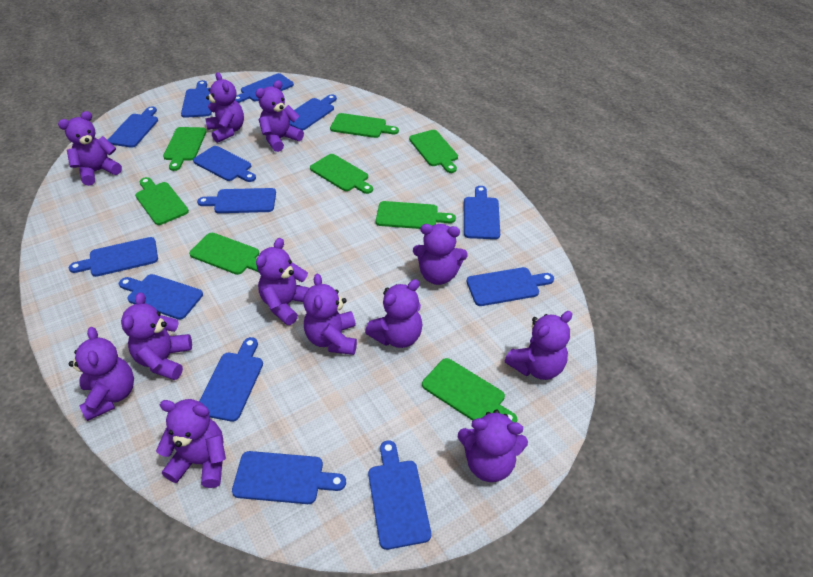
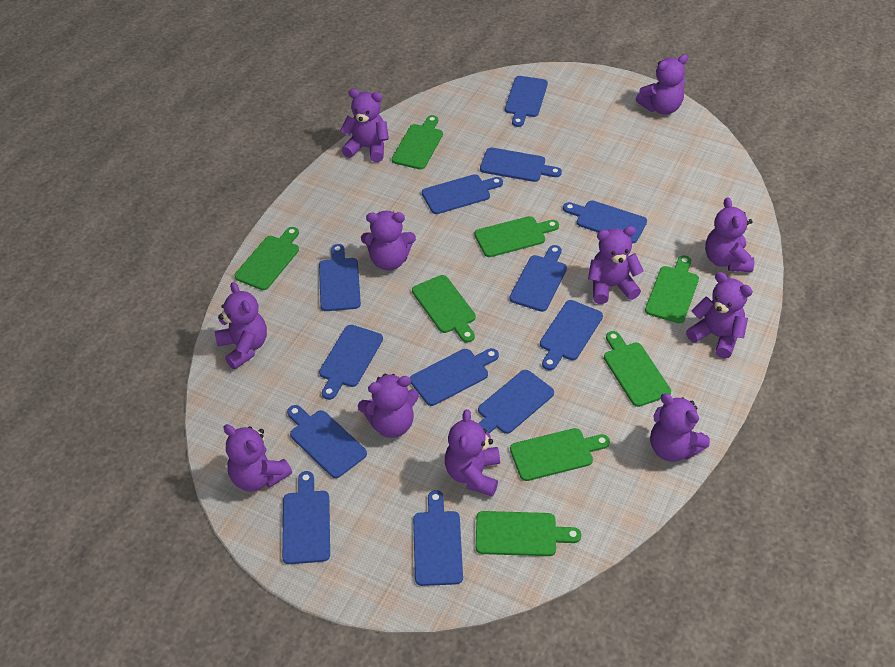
purple teddy bear: 12 -> 11

